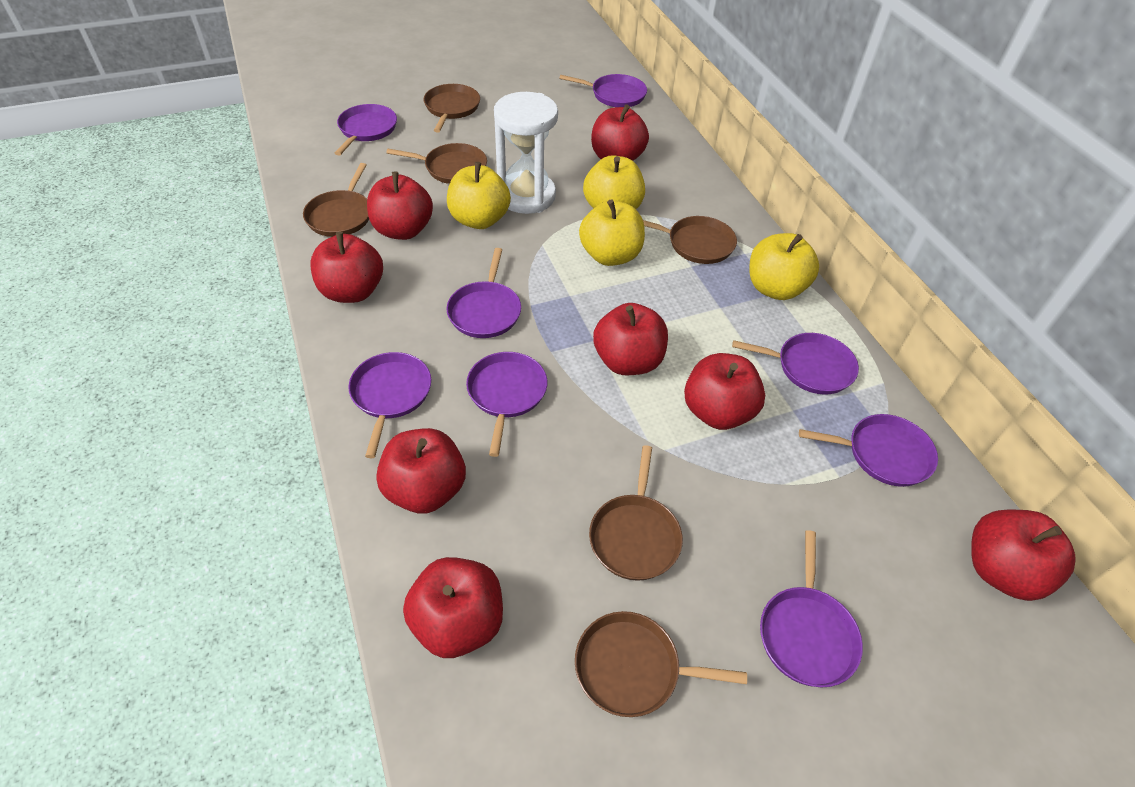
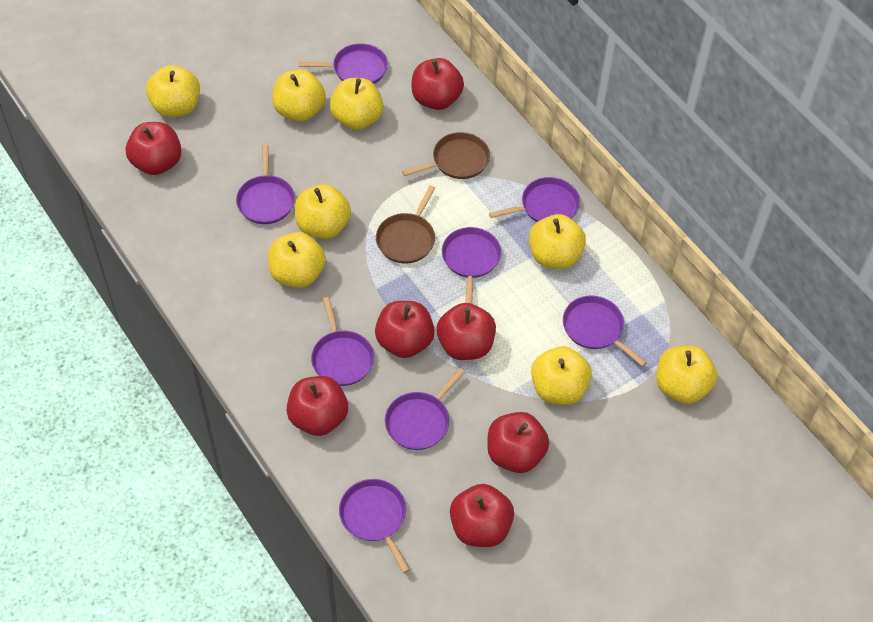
brown pan: 6 -> 2
red apple: 8 -> 7
white hourglass: 1 -> 0
yellow apple: 4 -> 8

